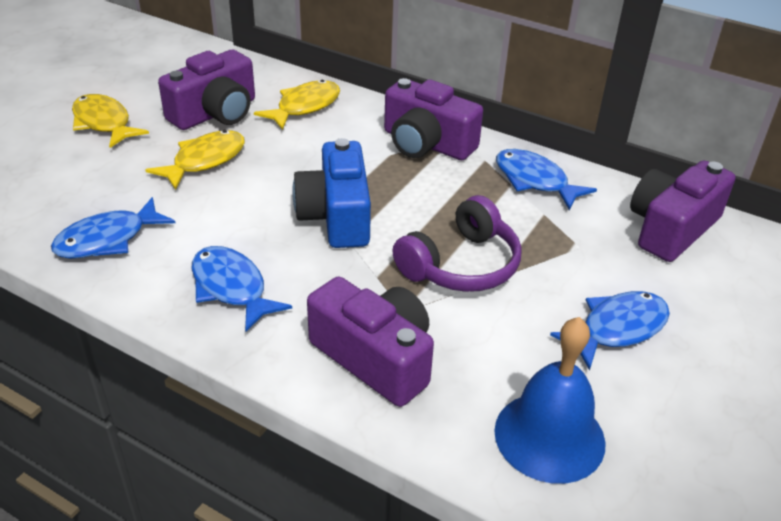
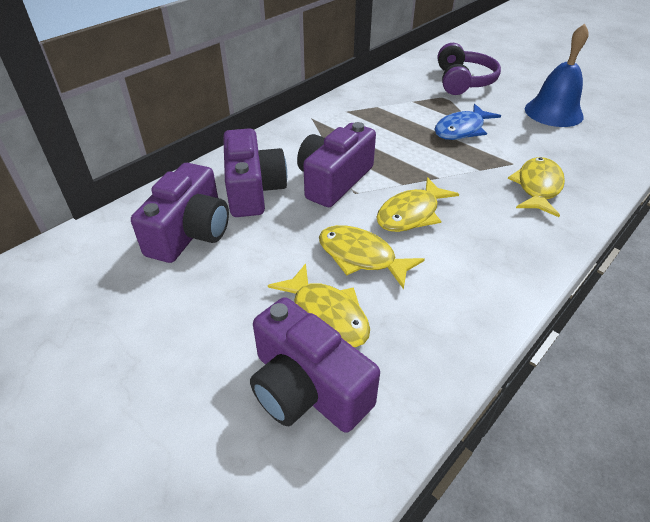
blue camera: 1 -> 0
blue fish: 4 -> 1
yellow fish: 3 -> 4

